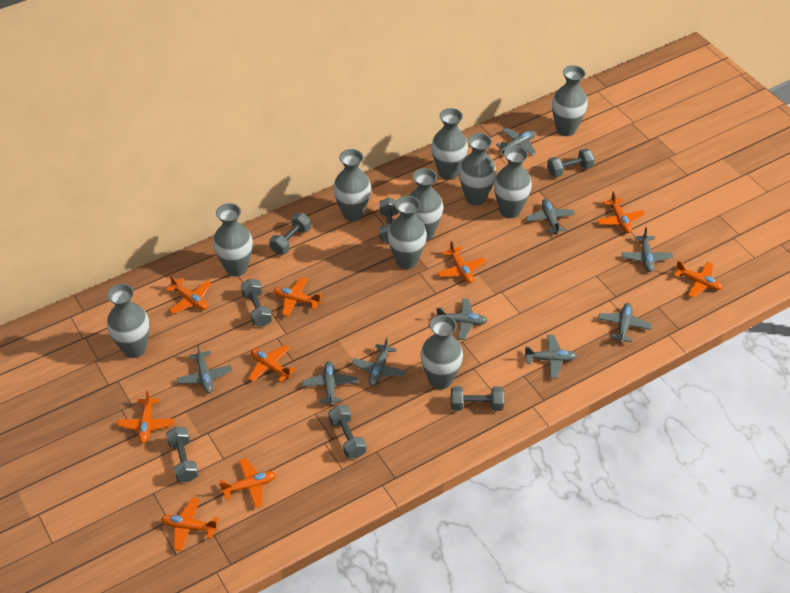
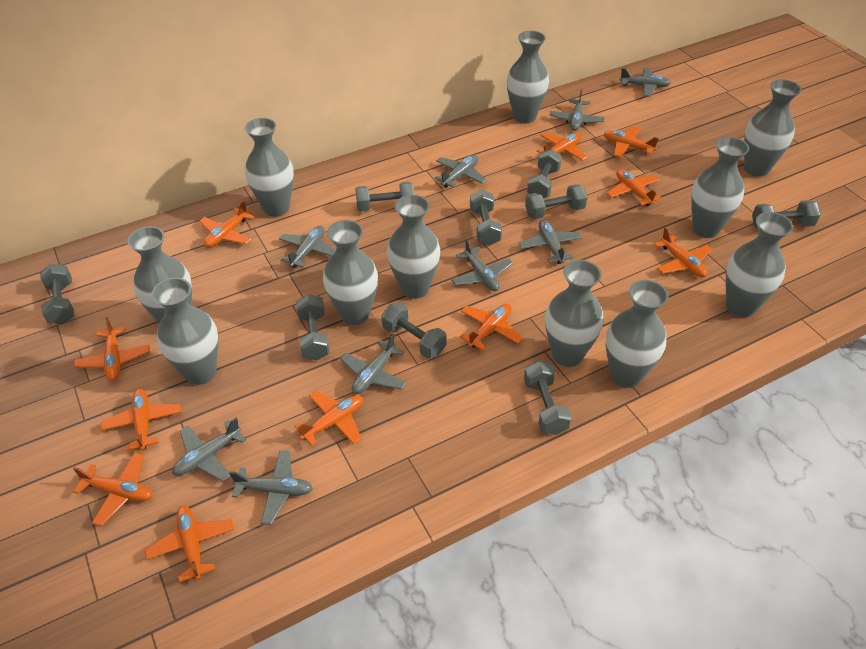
grey dumbbell: 7 -> 9
grey vase: 10 -> 11
orange plane: 9 -> 11

